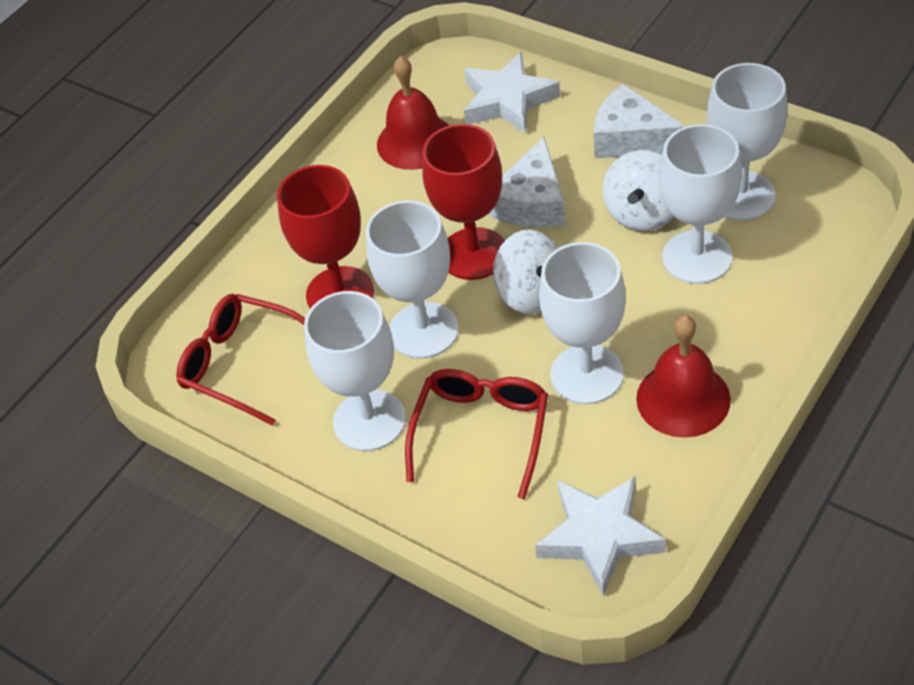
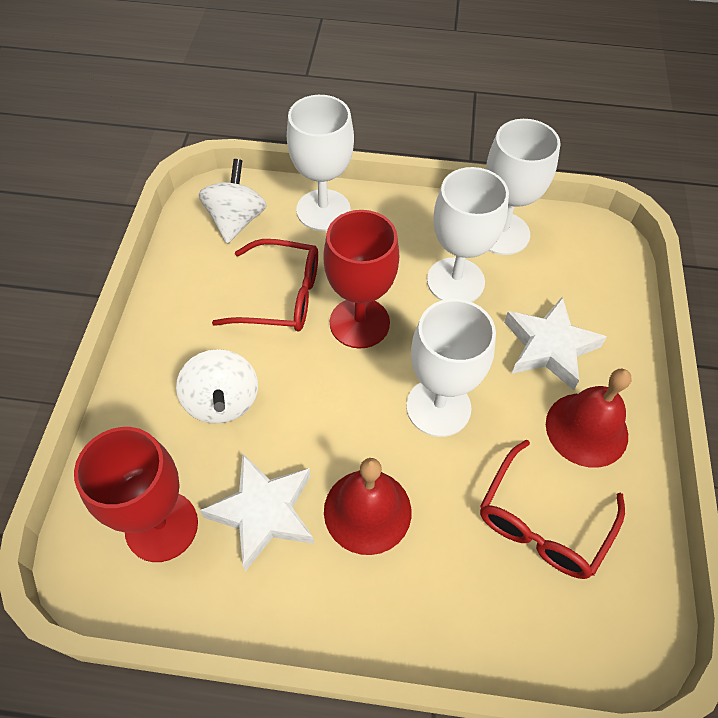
white cheese: 2 -> 0
white goblet: 5 -> 4

